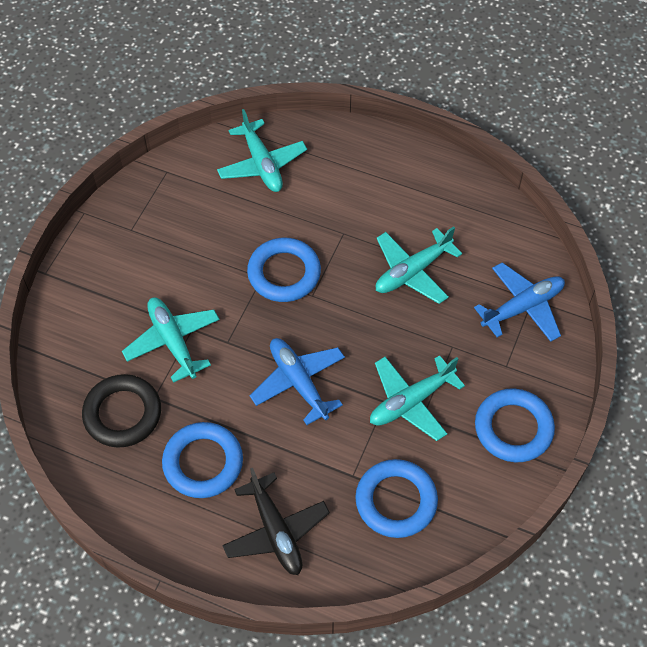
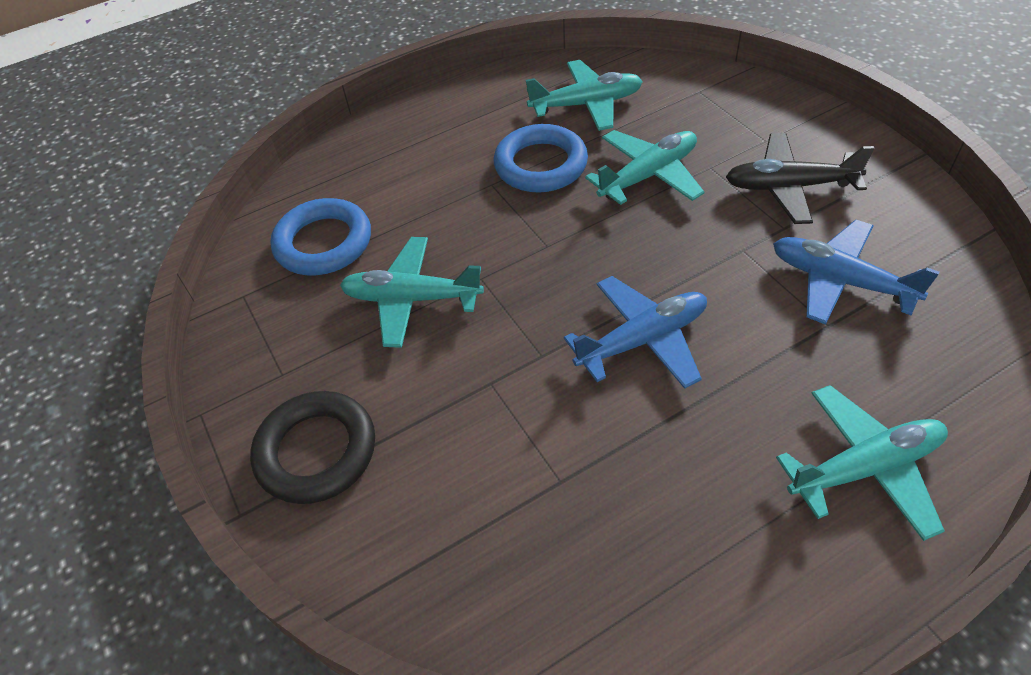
blue ring: 4 -> 2

